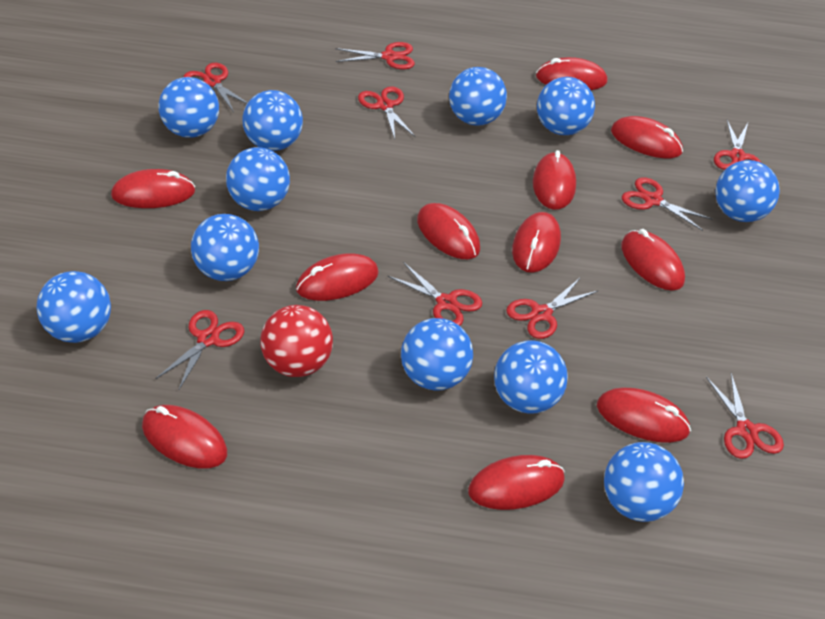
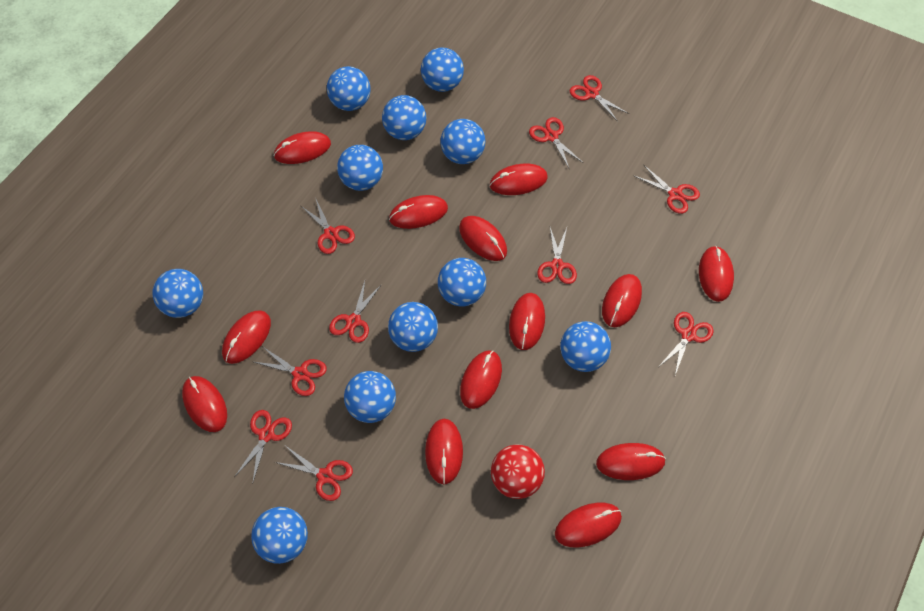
red mouse: 11 -> 13
red scissors: 9 -> 10

